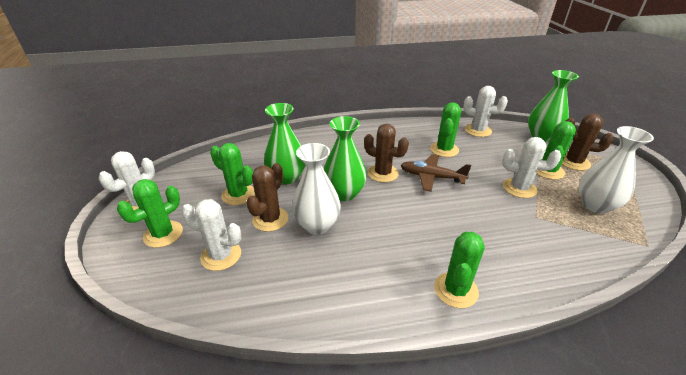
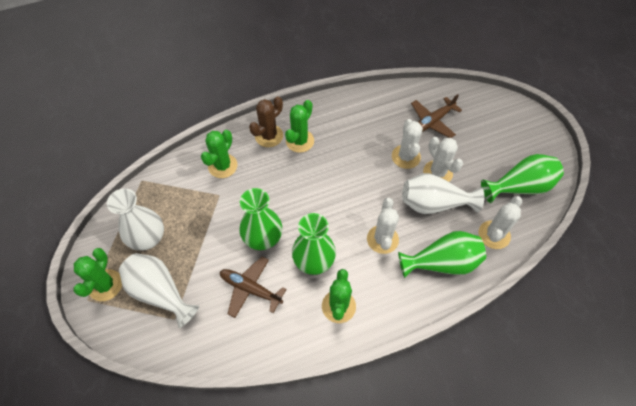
brown cactus: 3 -> 1
brown plane: 1 -> 2
green cactus: 5 -> 4
green vase: 3 -> 4
white vase: 2 -> 3

